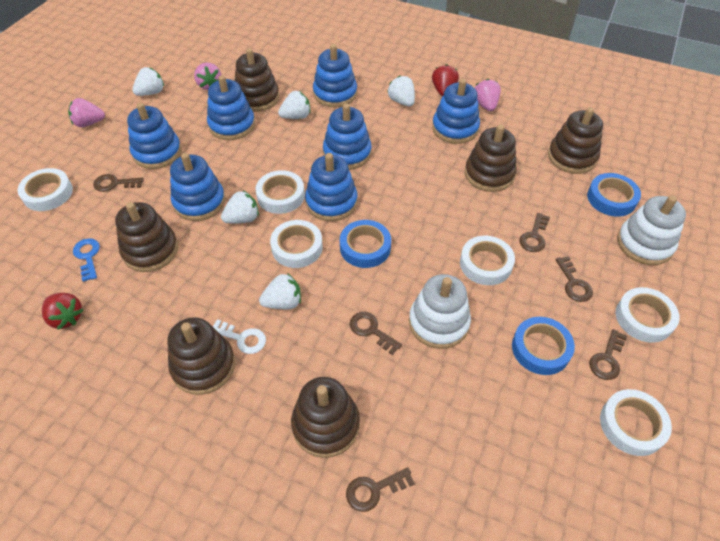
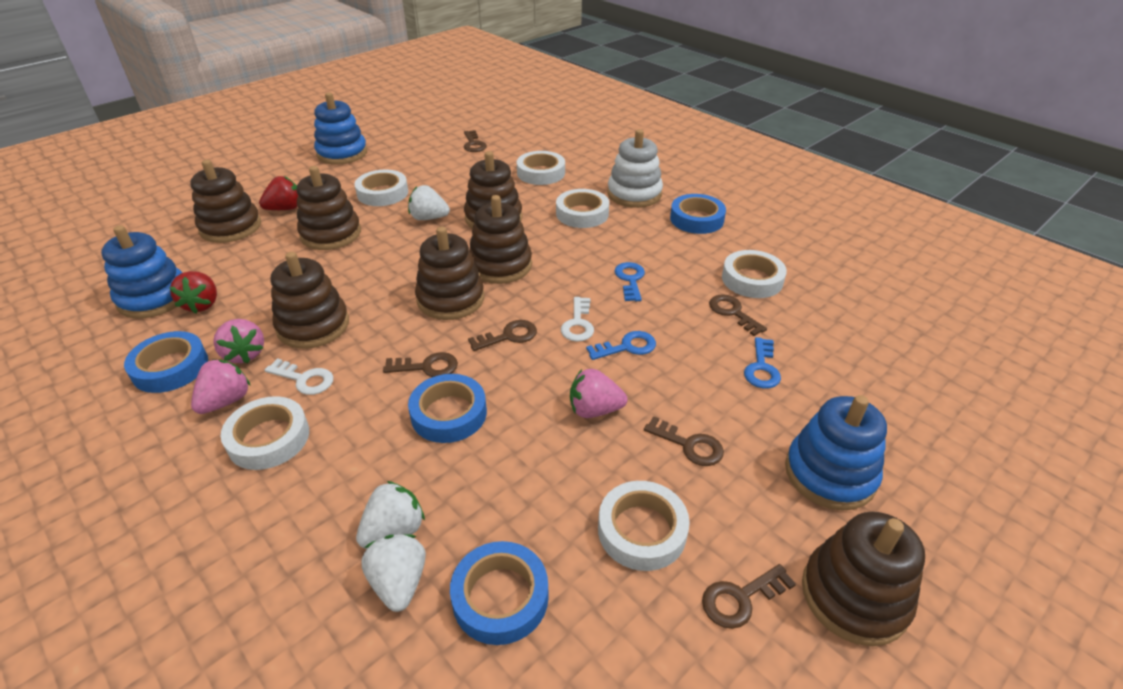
blue key: 1 -> 3
blue stacking toy: 7 -> 3
blue tape: 3 -> 4
brown stacking toy: 6 -> 7
white key: 1 -> 2
white stacking toy: 2 -> 1
white strawberry: 5 -> 3

